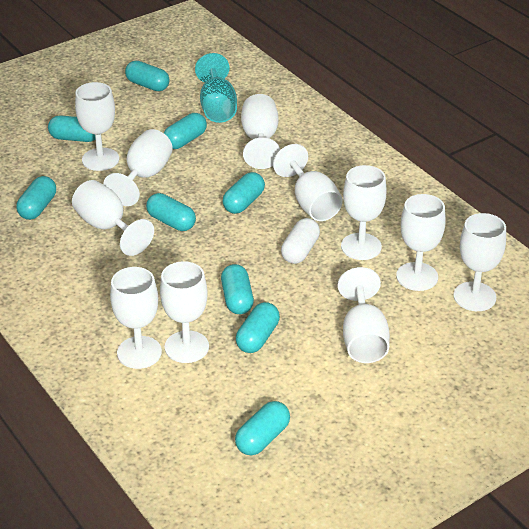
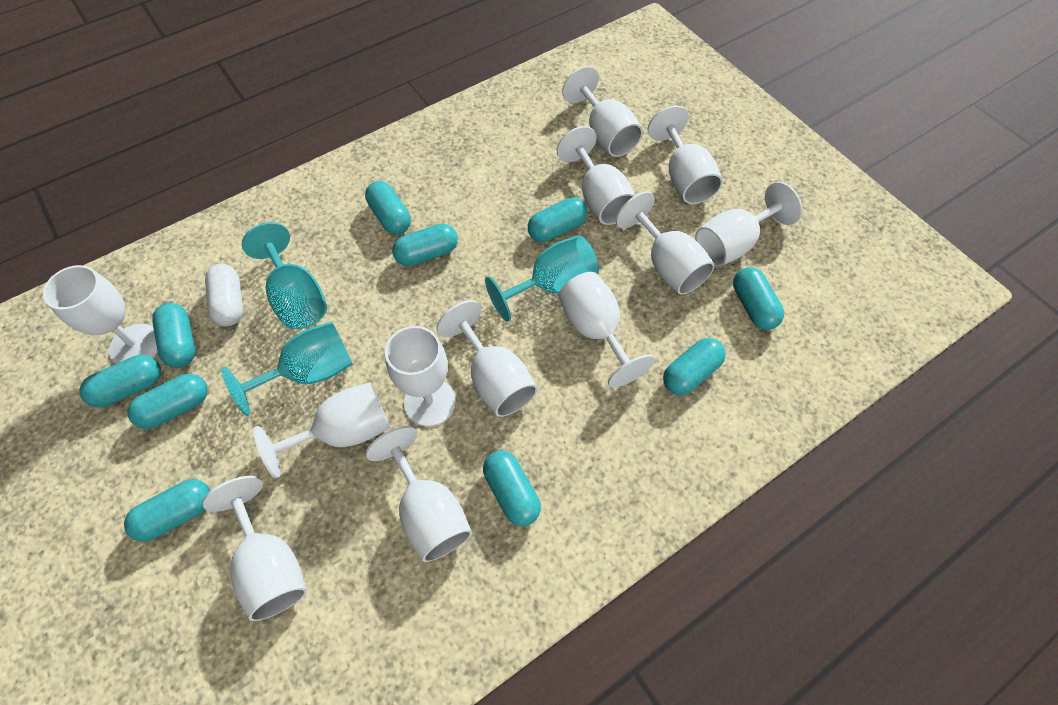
turquoise capsule: 9 -> 10
turquoise goblet: 1 -> 3
white goblet: 11 -> 12

